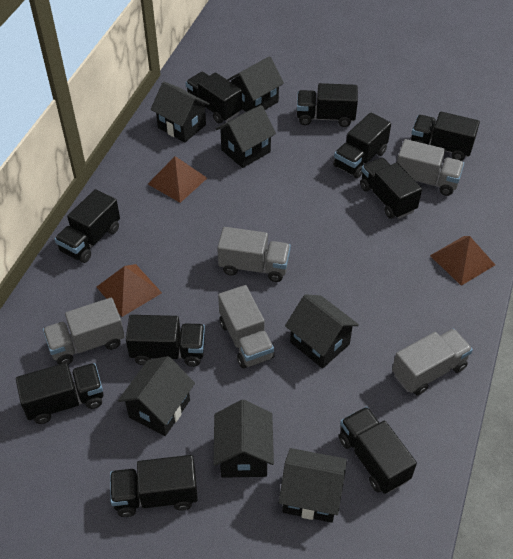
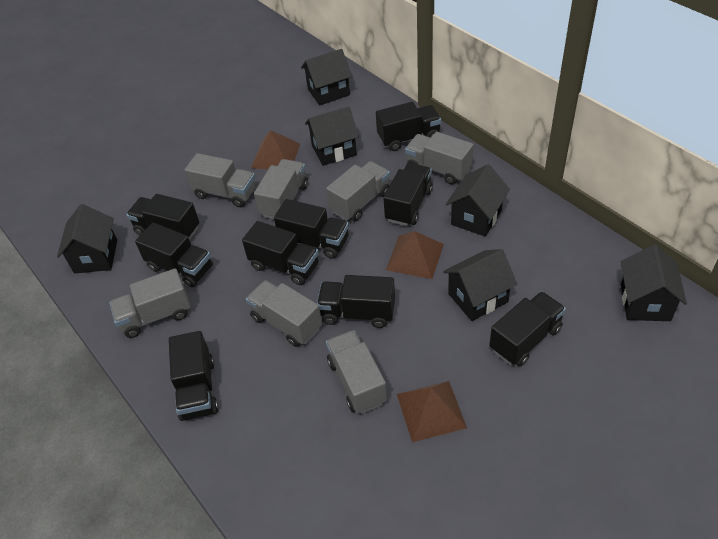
black house: 7 -> 6
black truck: 10 -> 9
grey truck: 5 -> 7

